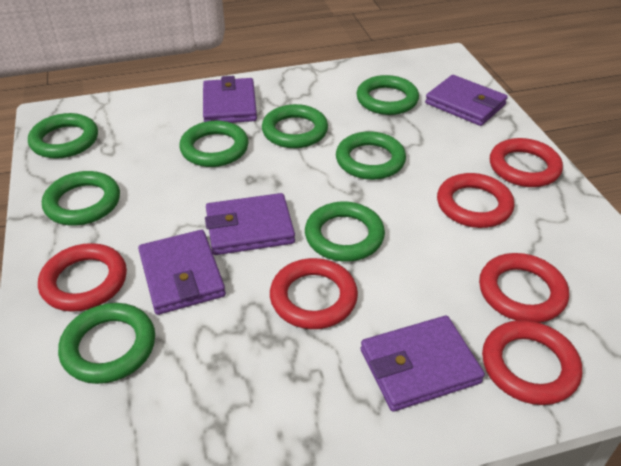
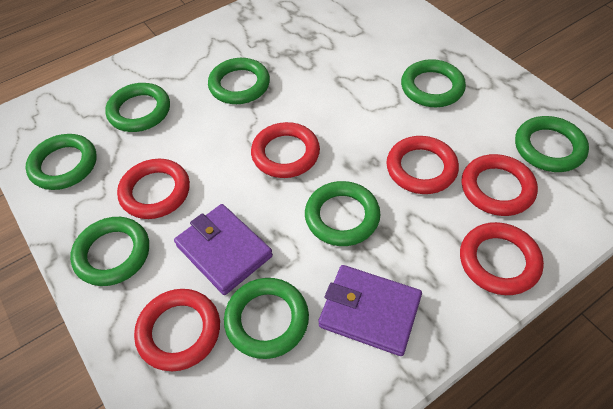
purple wallet: 5 -> 2

